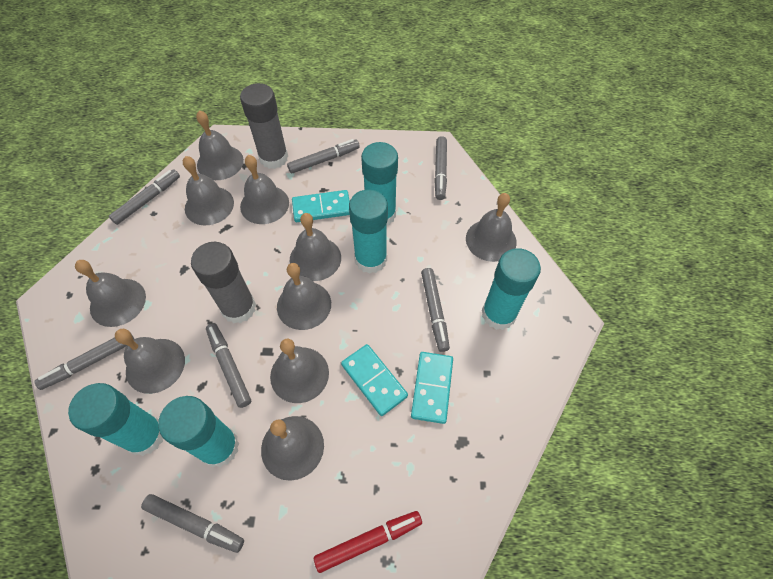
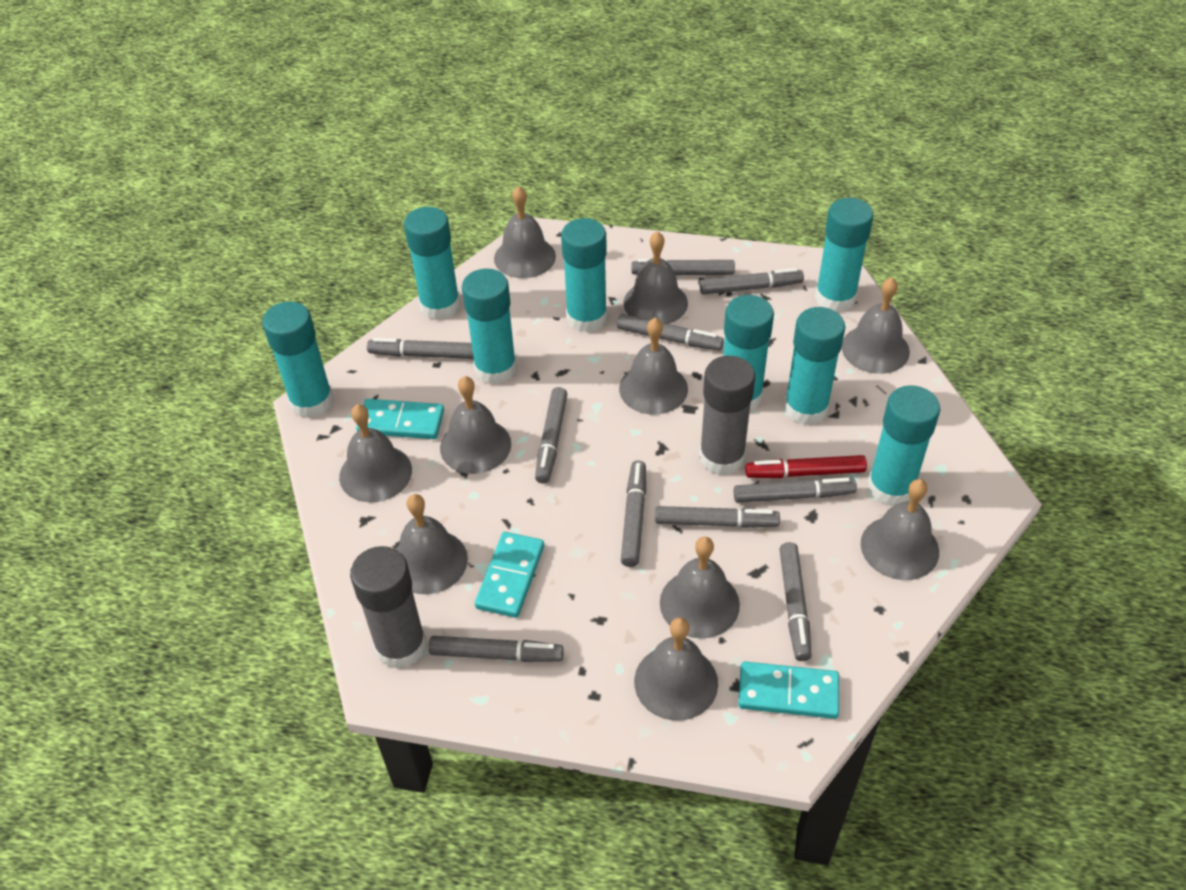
grey marker: 7 -> 10
turquoise glue stick: 5 -> 8

